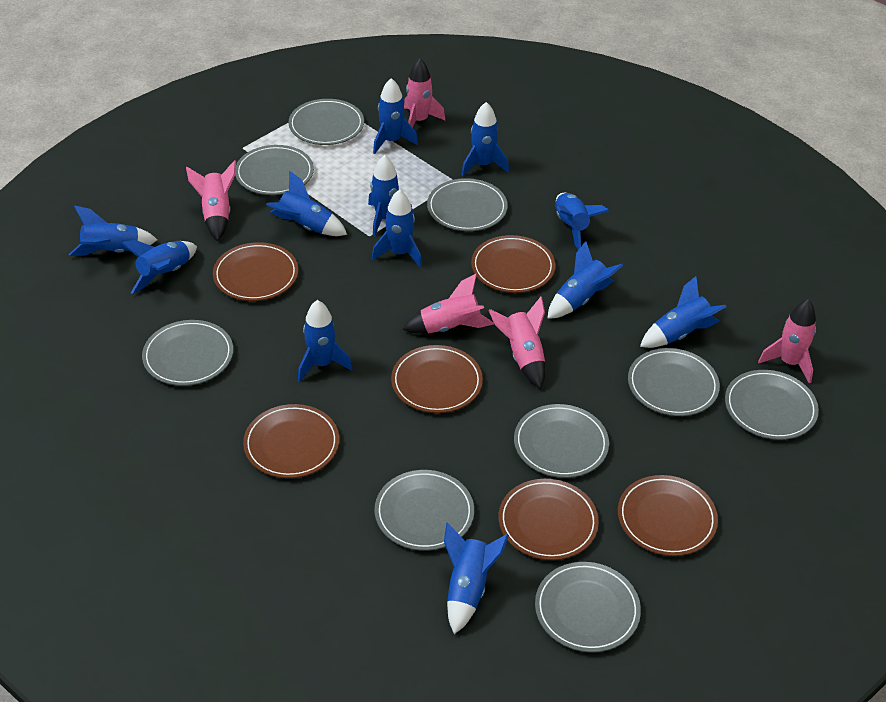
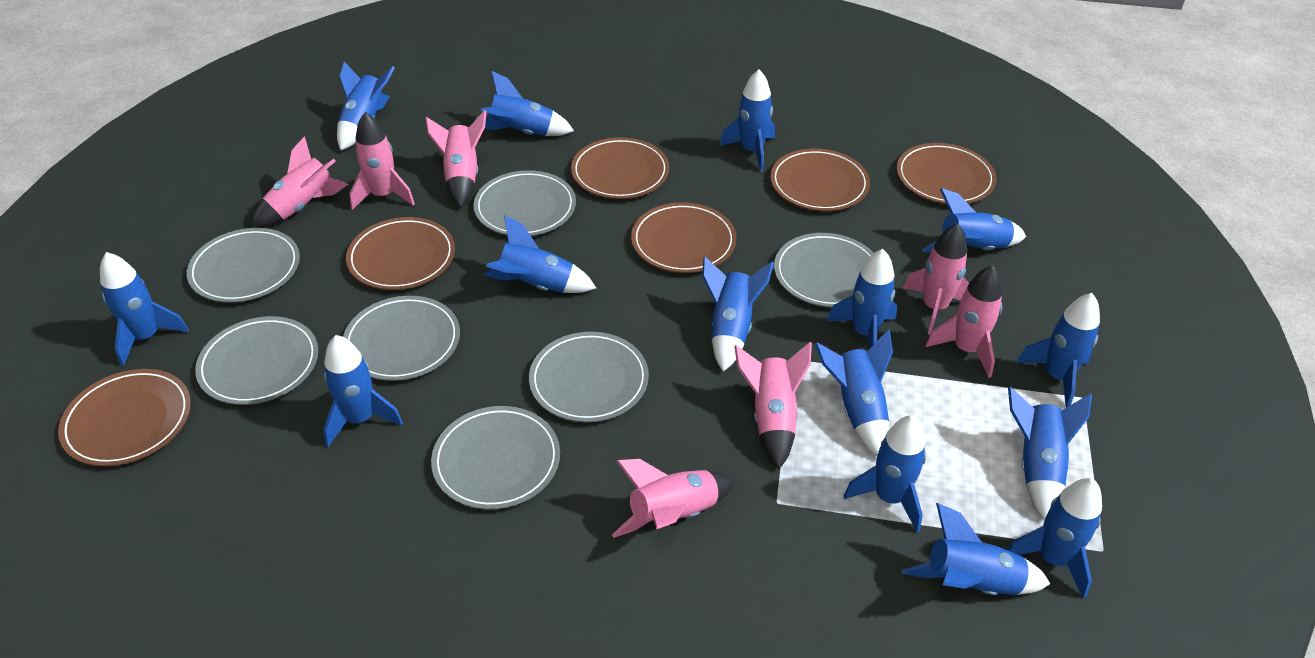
blue rocket: 12 -> 15
grey plate: 9 -> 7
pink rocket: 5 -> 7

